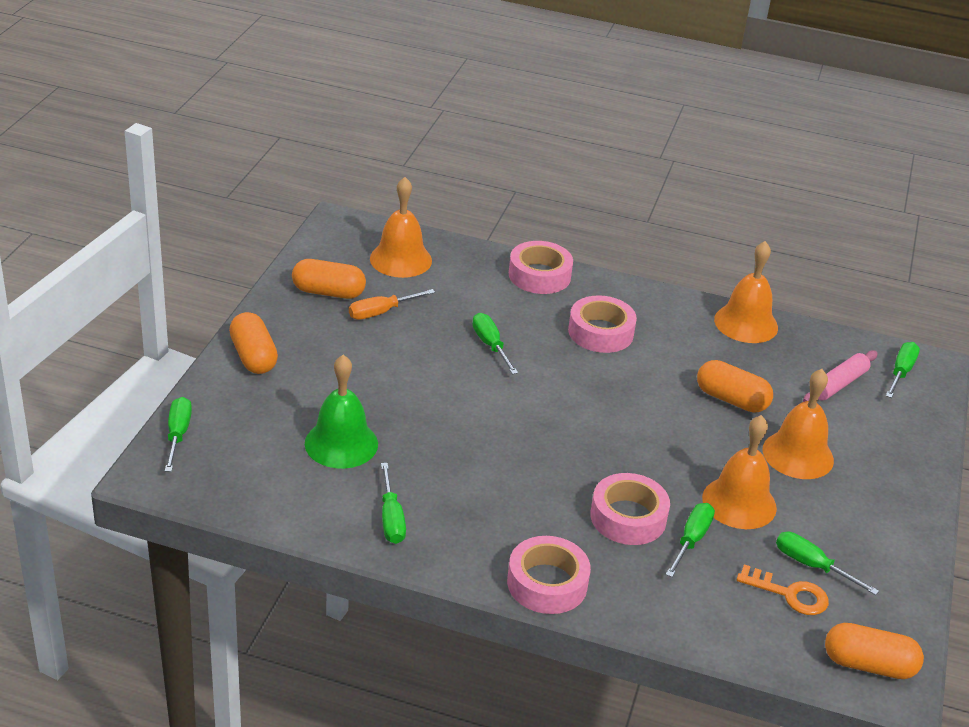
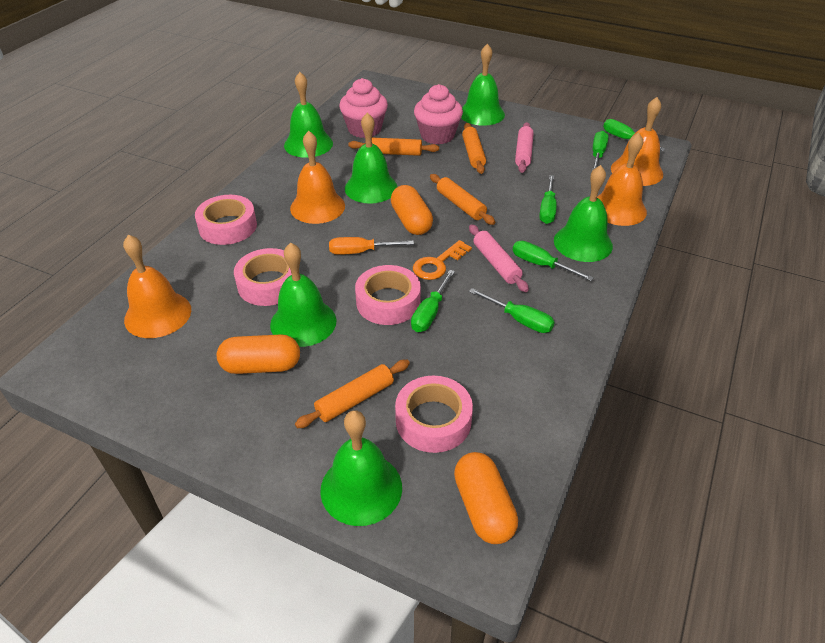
green bell: 1 -> 6
orange capsule: 4 -> 3
orange rolling pin: 0 -> 4
pink cupcake: 0 -> 2
pink rolling pin: 1 -> 2

